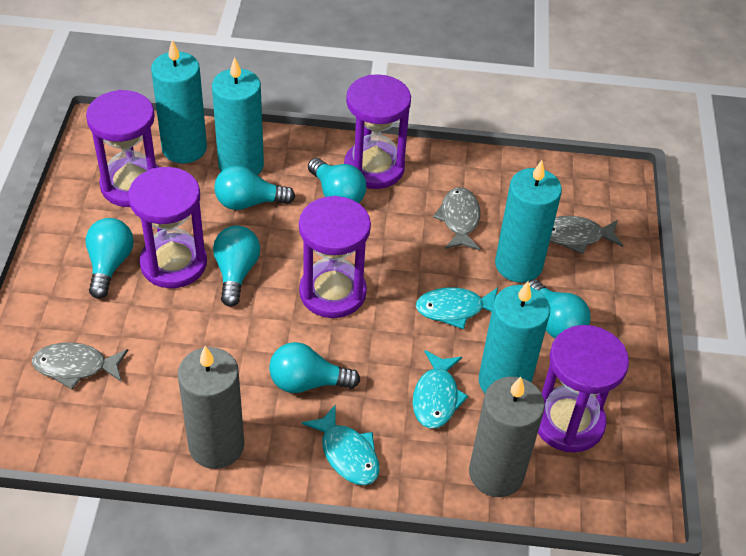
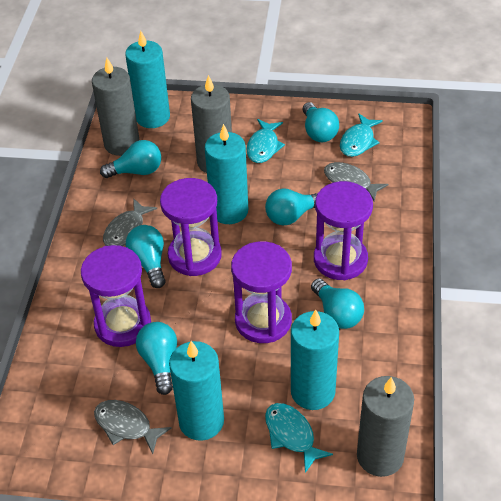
grey candle: 2 -> 3
purple hourglass: 5 -> 4

